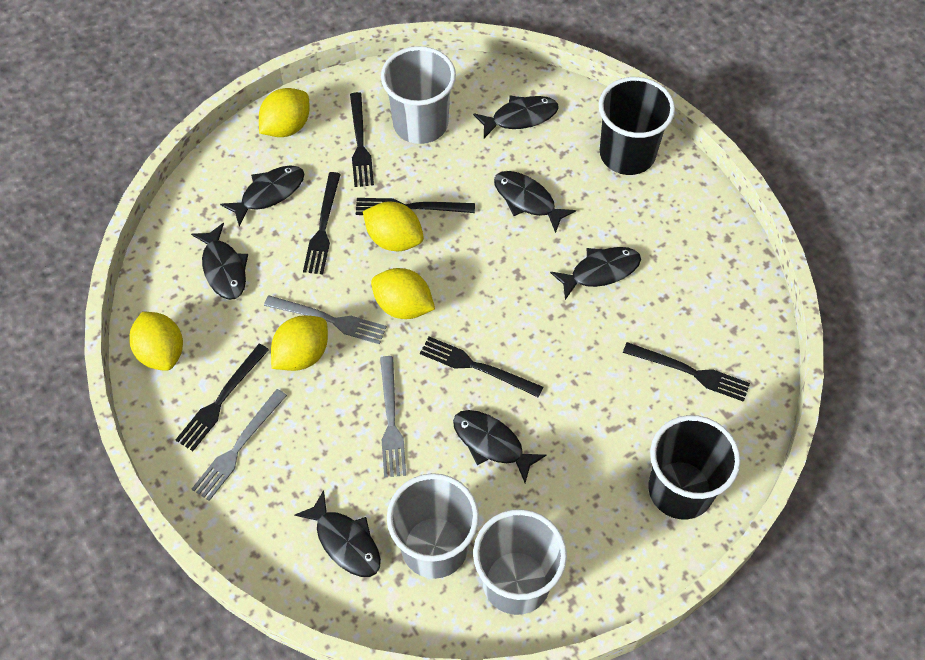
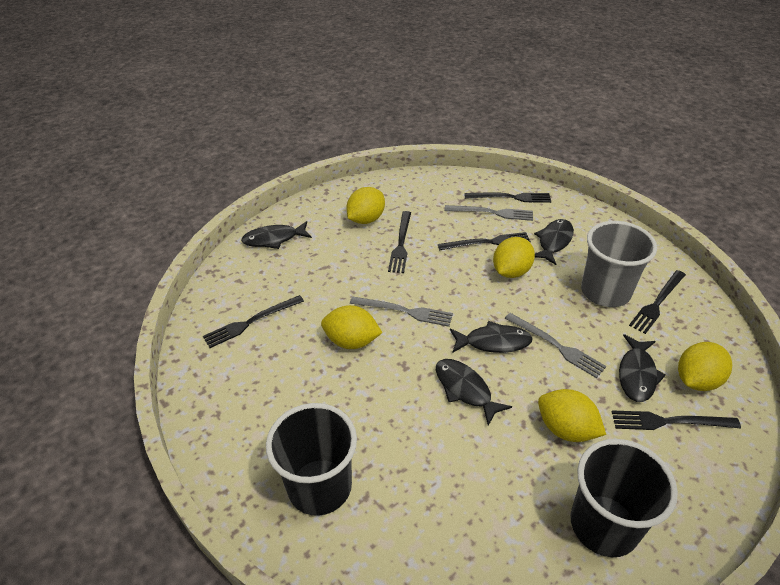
black fish: 7 -> 5
grey cup: 3 -> 1

